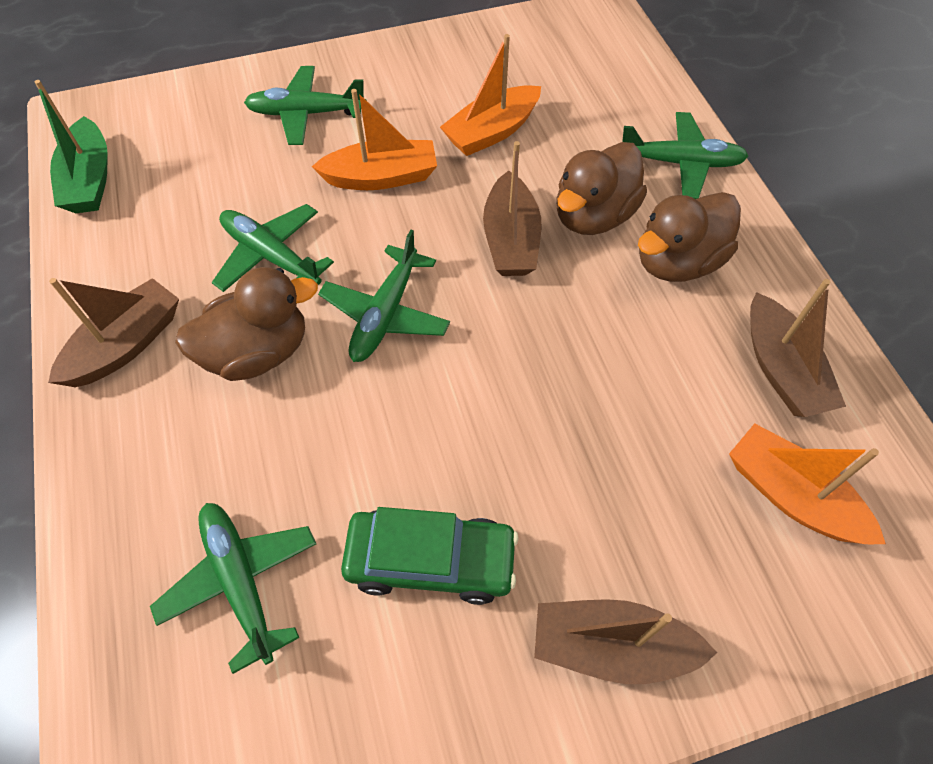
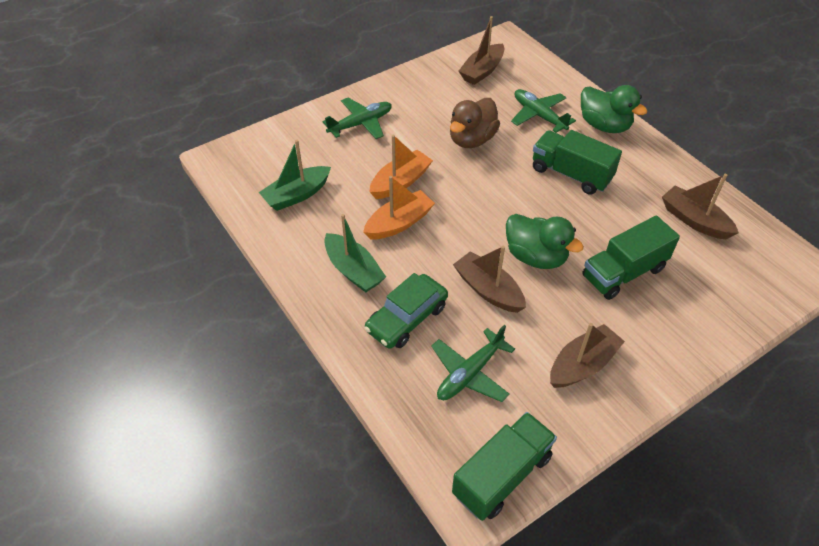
brown duck: 3 -> 1
green boat: 1 -> 2
green duck: 0 -> 2
green plane: 5 -> 3
green truck: 0 -> 3
orange boat: 3 -> 2

